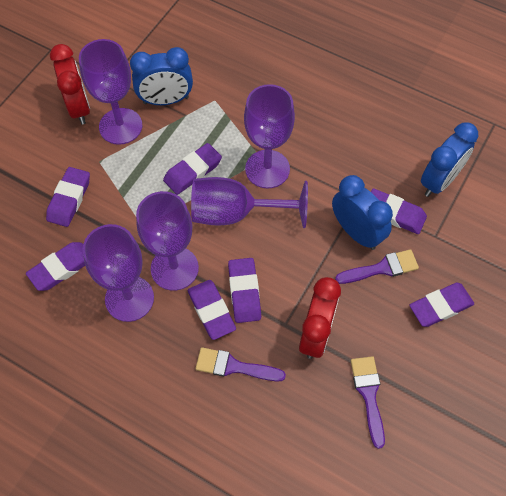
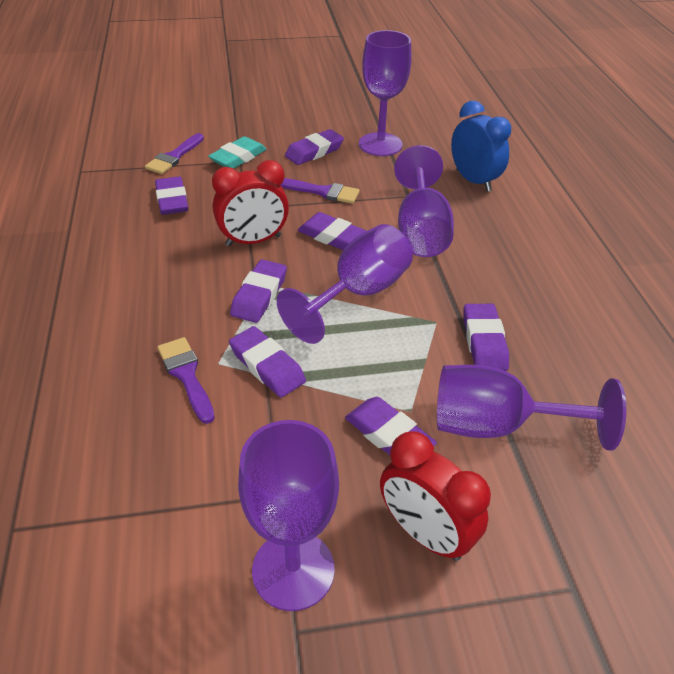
blue clock: 3 -> 1
turquoise eraser: 0 -> 1

